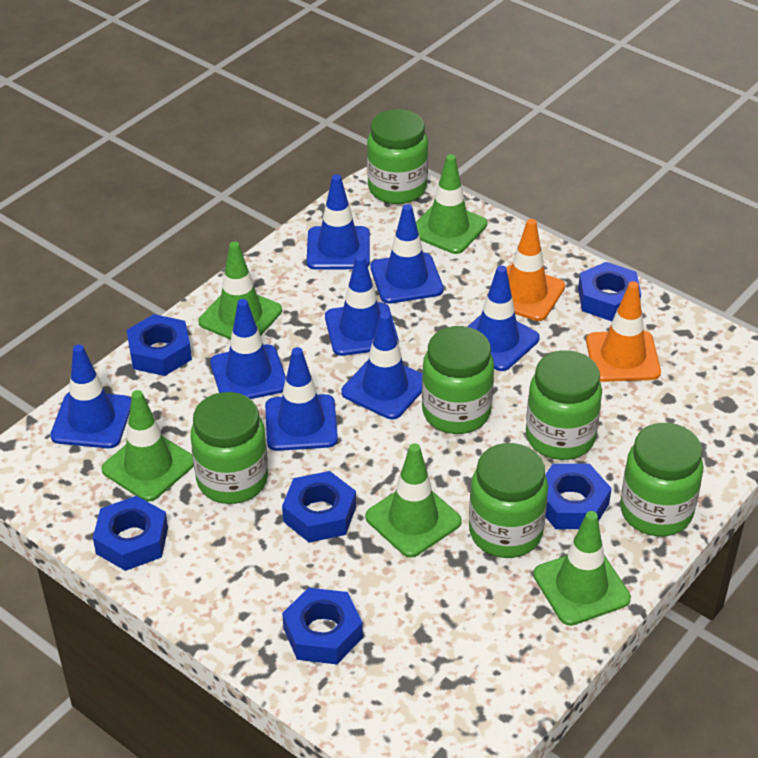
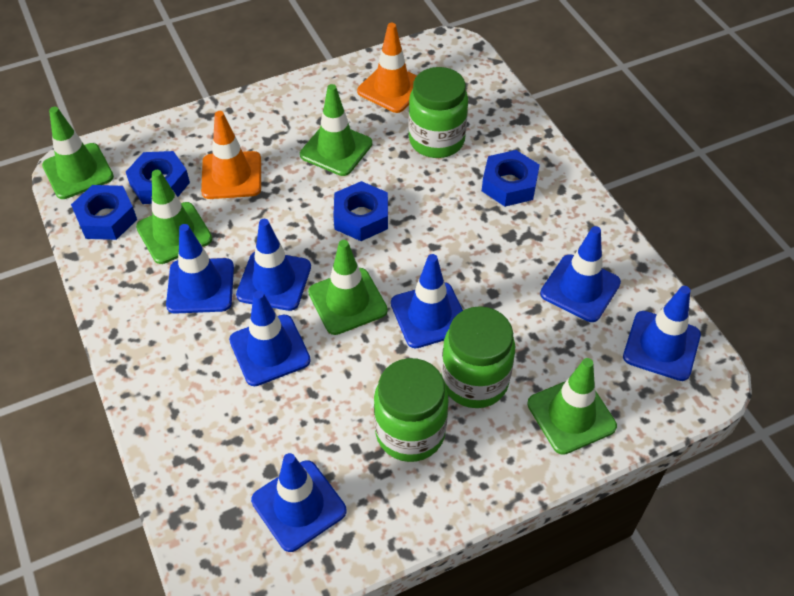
blue nut: 6 -> 4
blue traffic cone: 8 -> 7
green jar: 6 -> 3

